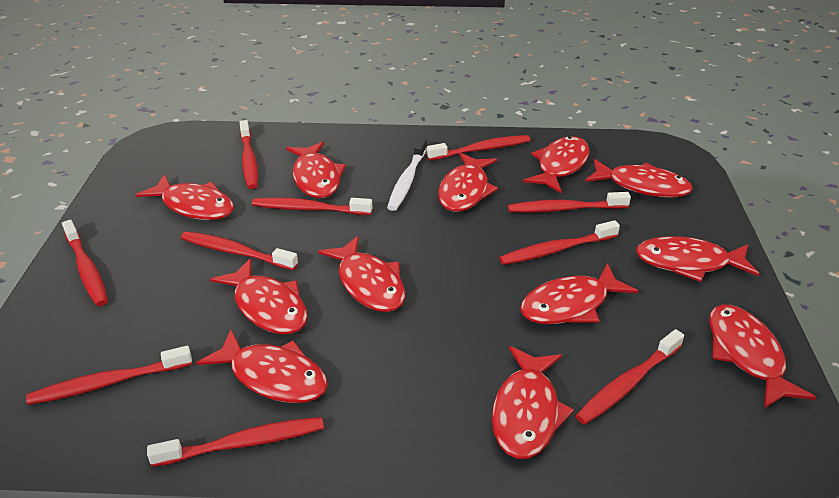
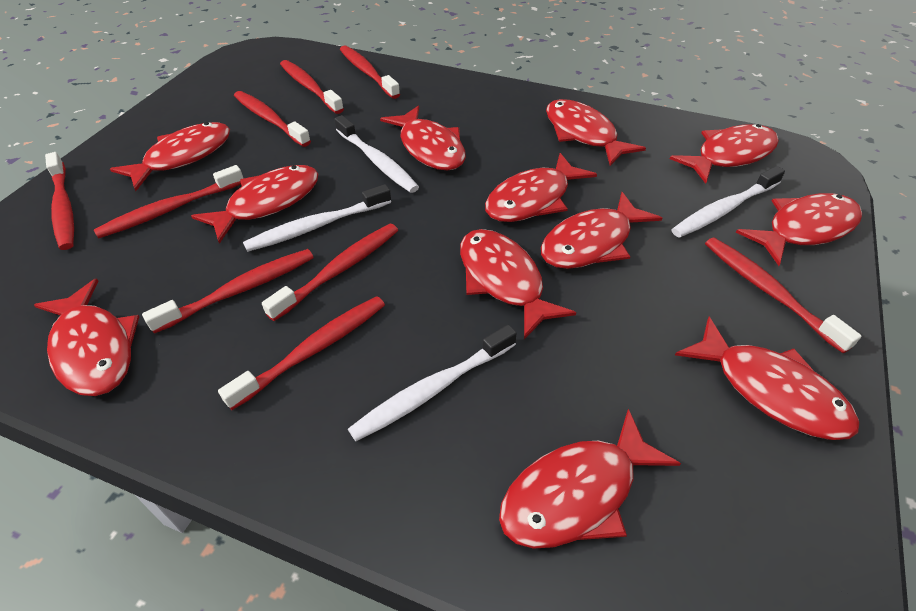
red toothbrush: 10 -> 9
white toothbrush: 1 -> 4

